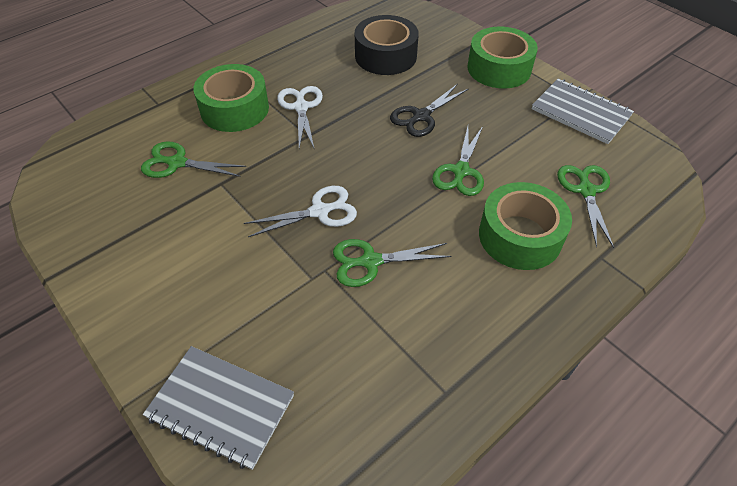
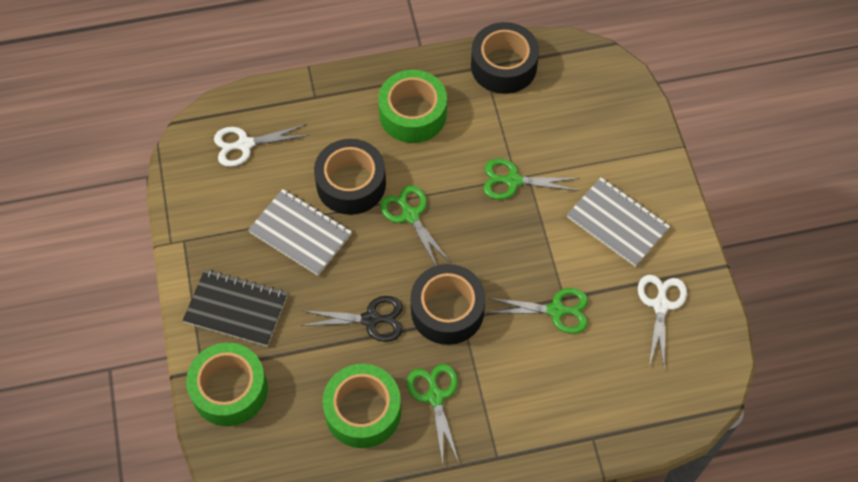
black notebook: 0 -> 1
black tape: 1 -> 3

